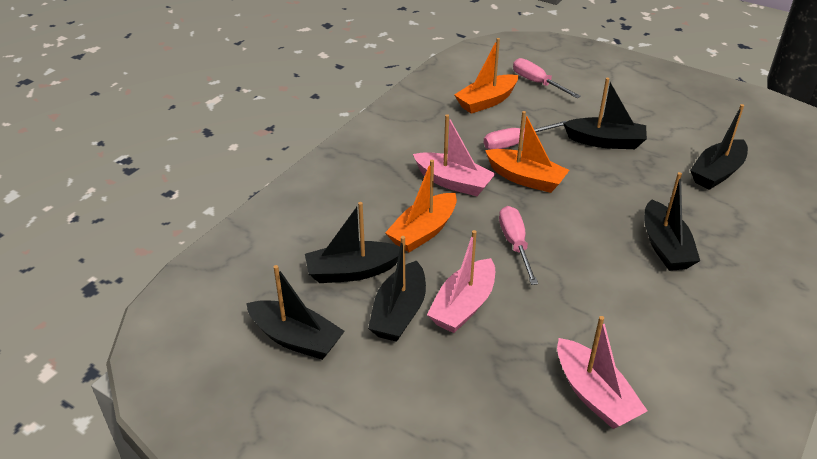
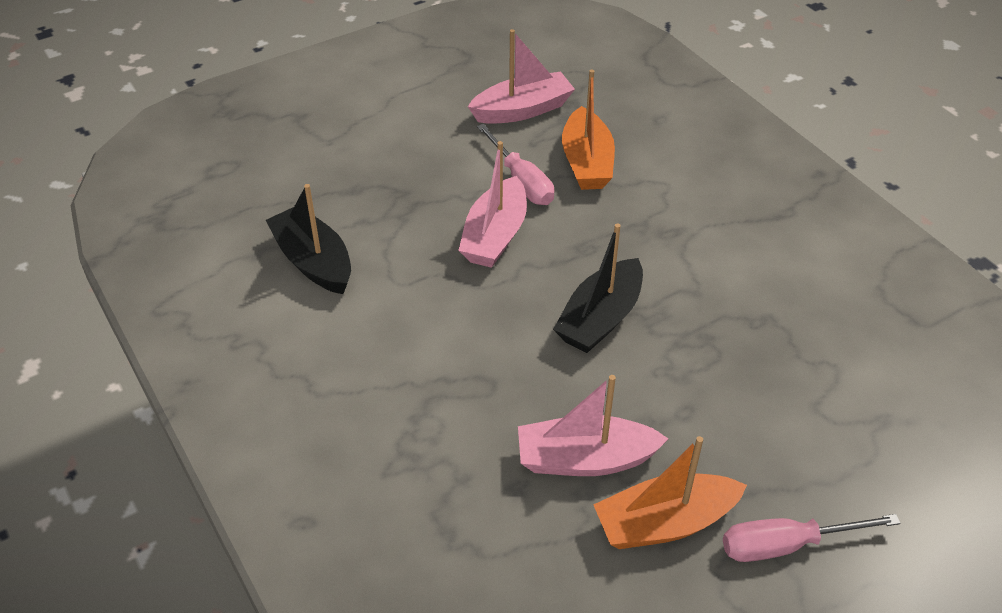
black boat: 6 -> 2
orange boat: 3 -> 2
pink screwdriver: 3 -> 2

